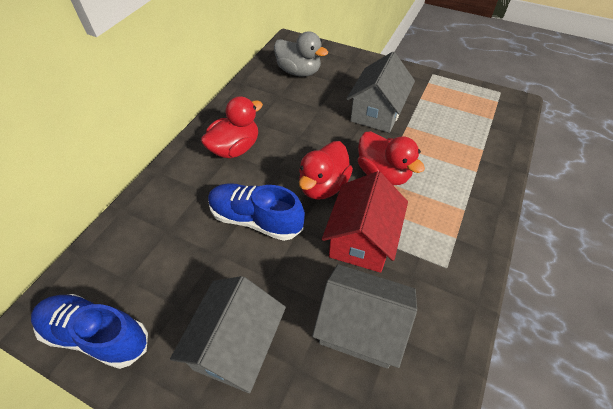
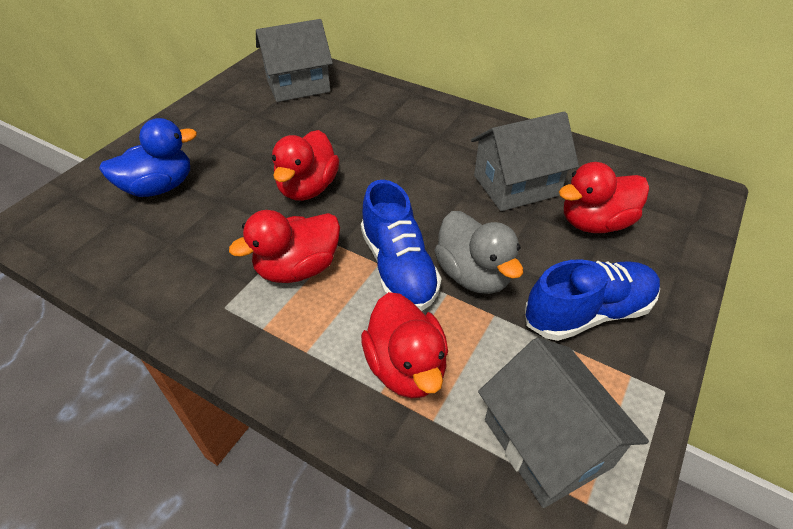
blue duck: 0 -> 1
red duck: 3 -> 4
red house: 1 -> 0

